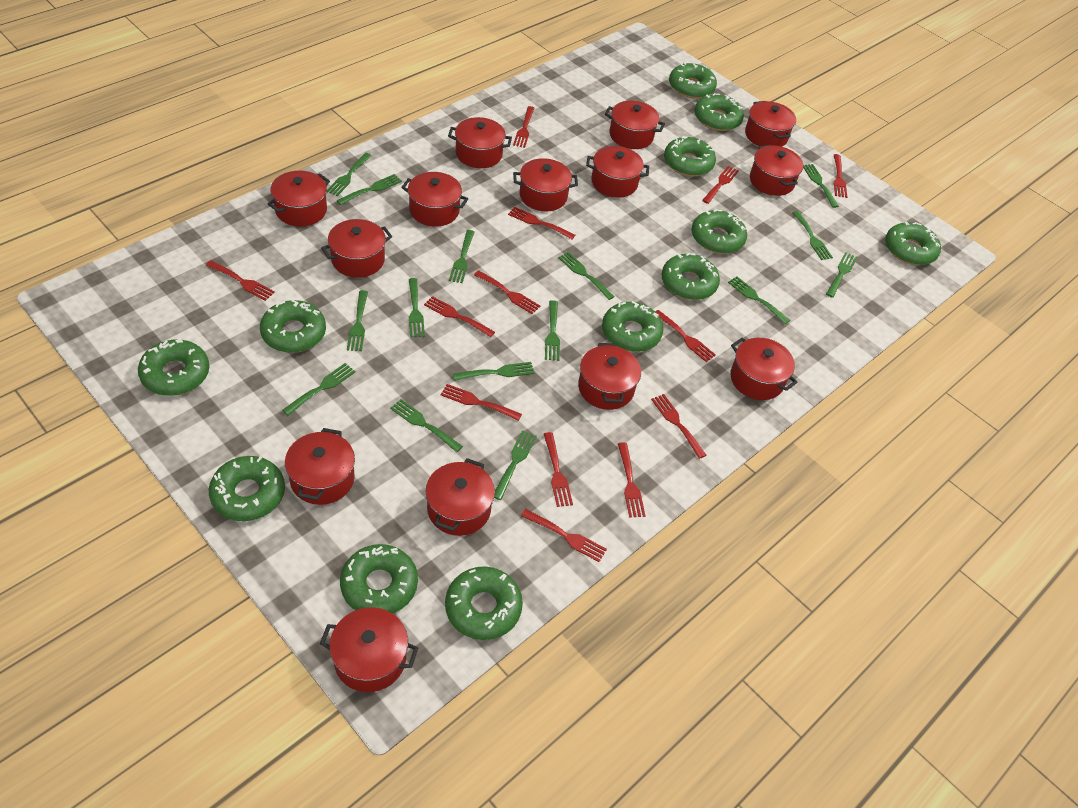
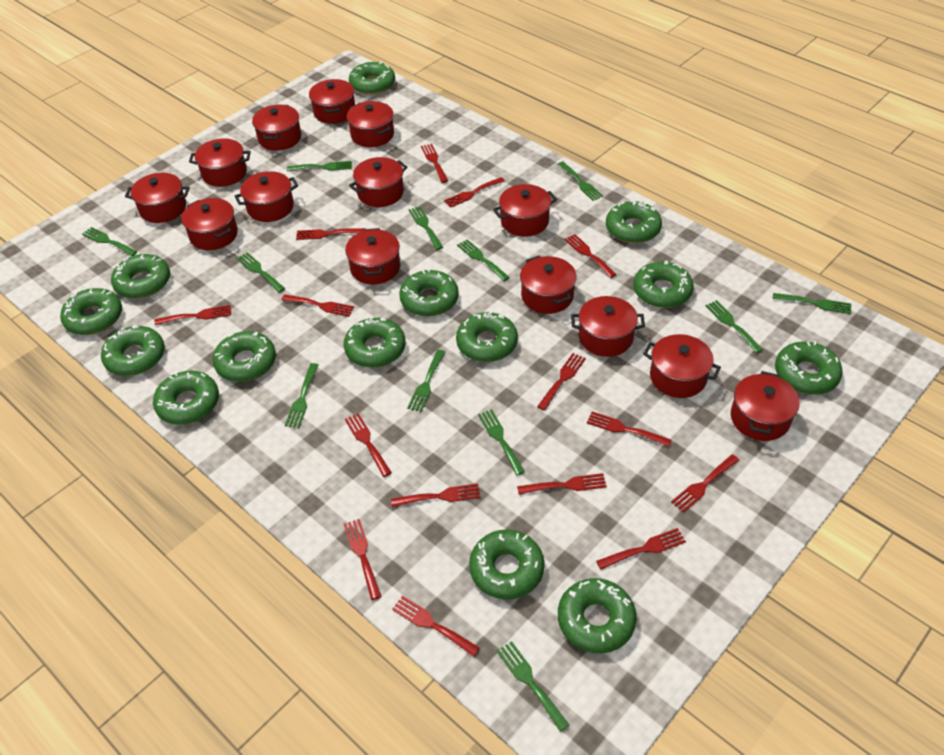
green donut: 12 -> 14
green fork: 15 -> 12
red fork: 13 -> 15

